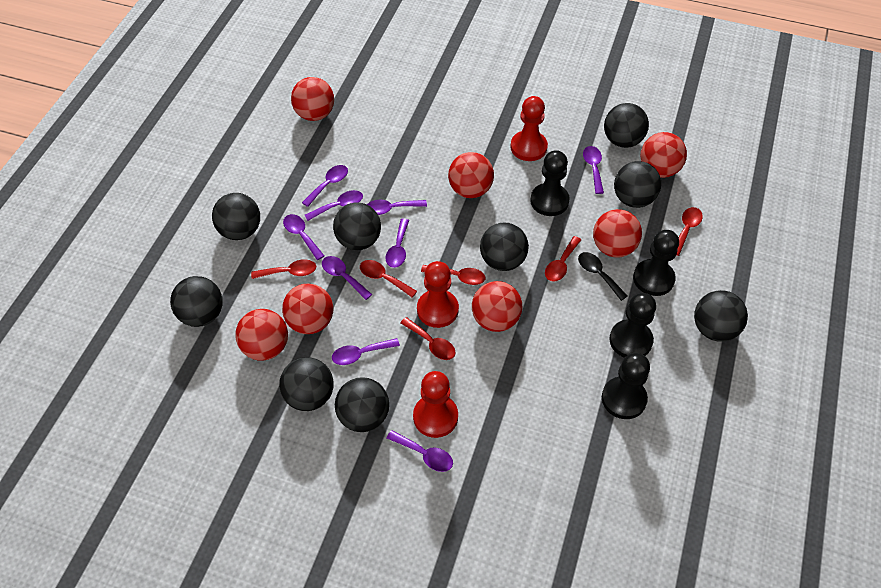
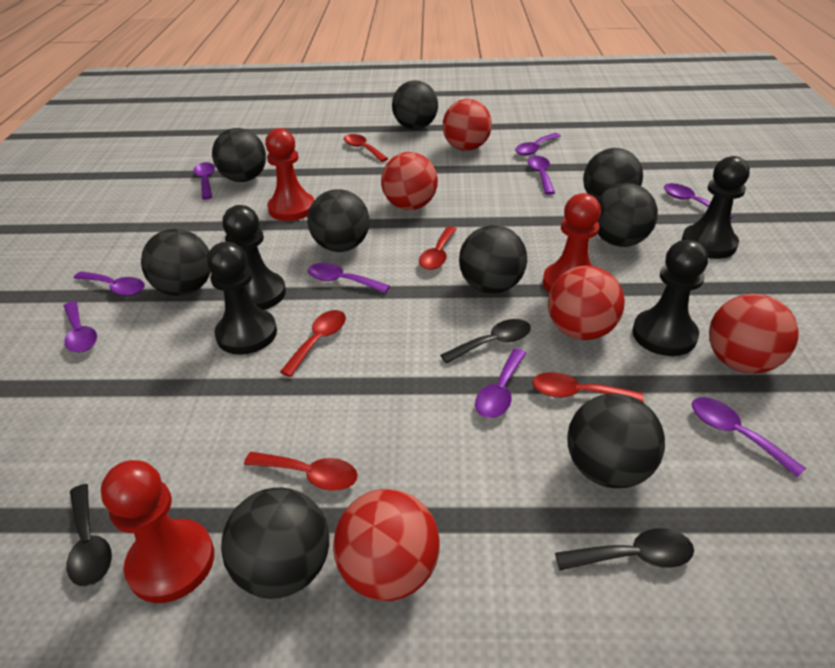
black spoon: 1 -> 3
red ball: 7 -> 5
red spoon: 6 -> 5

